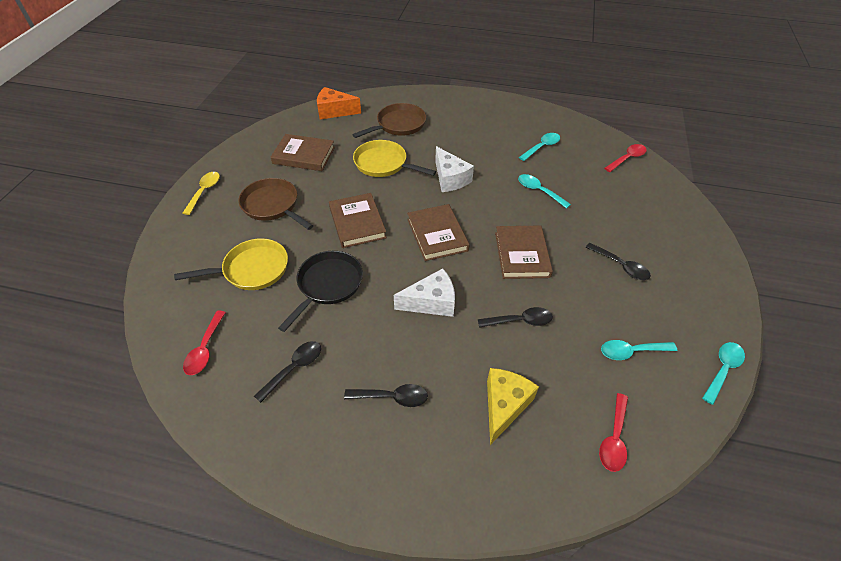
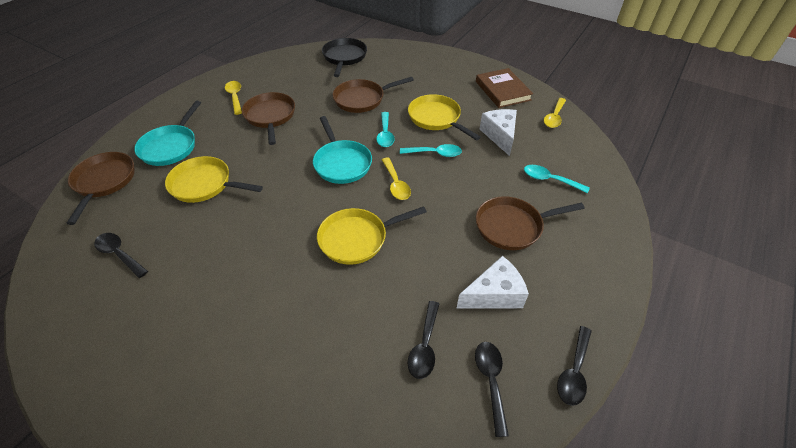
brown book: 4 -> 1
brown pan: 2 -> 4
orange cheese: 1 -> 0
red spoon: 3 -> 0
turquoise pan: 0 -> 2
turquoise spoon: 4 -> 3
yellow cheese: 1 -> 0
yellow pan: 2 -> 3
yellow spoon: 1 -> 3

